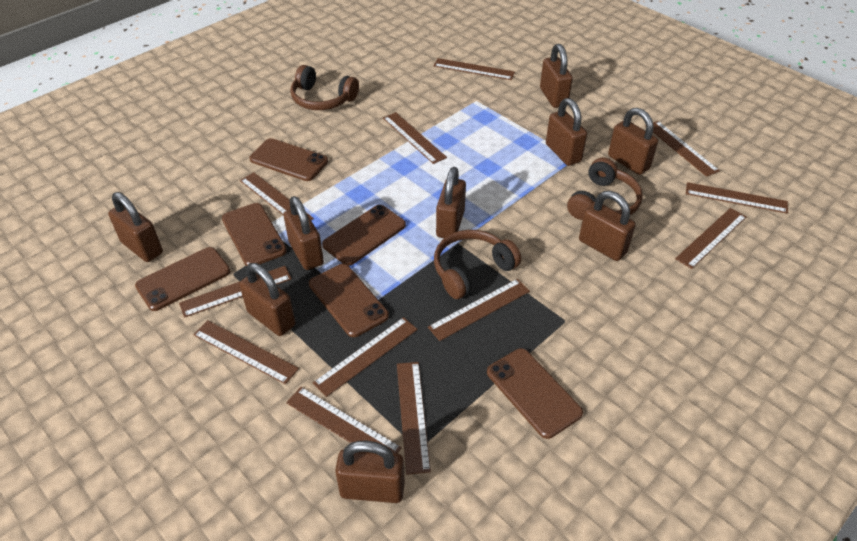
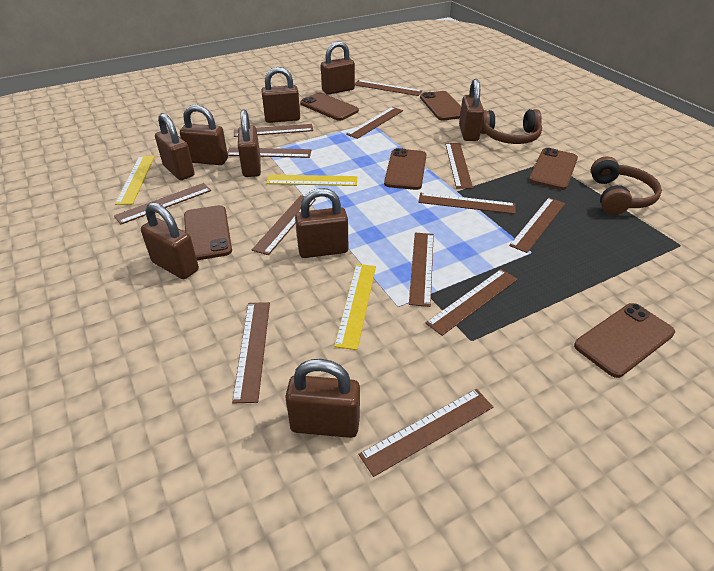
brown headphones: 3 -> 2
brown ruler: 12 -> 13
yellow ruler: 0 -> 3

